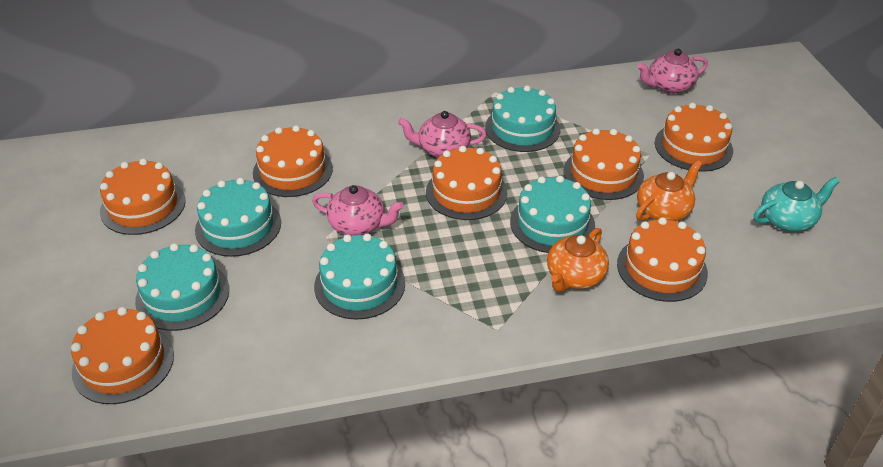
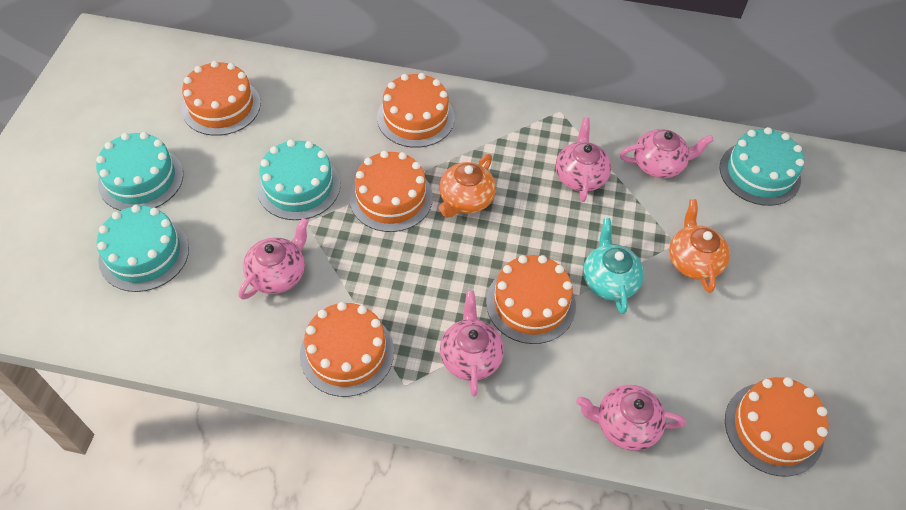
orange cake: 7 -> 6
pink teapot: 3 -> 5
turquoise cake: 5 -> 4

